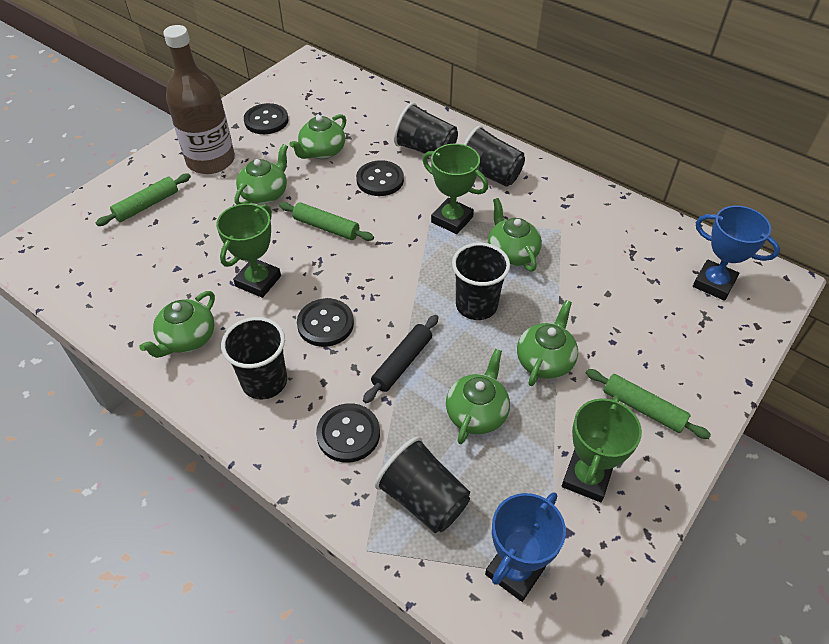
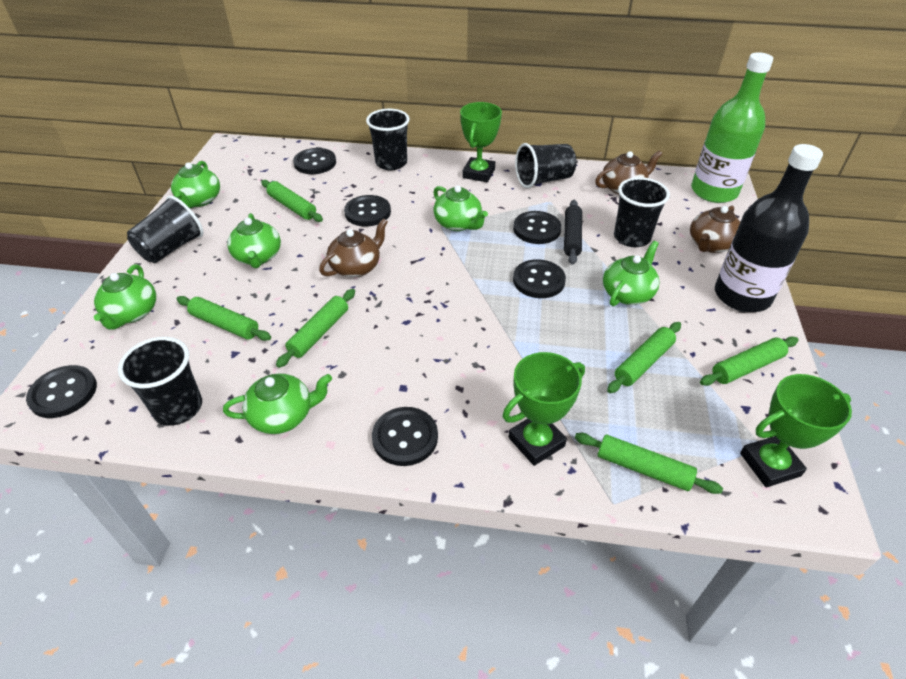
black bottle: 0 -> 1
black button: 4 -> 6
blue trophy: 2 -> 0
brown bottle: 1 -> 0
brown teapot: 0 -> 3
green bottle: 0 -> 1
green rolling pin: 3 -> 6

